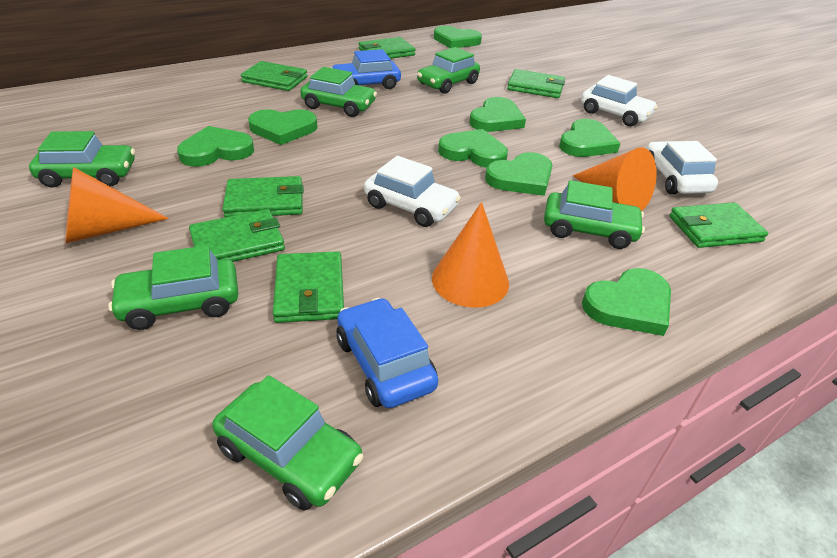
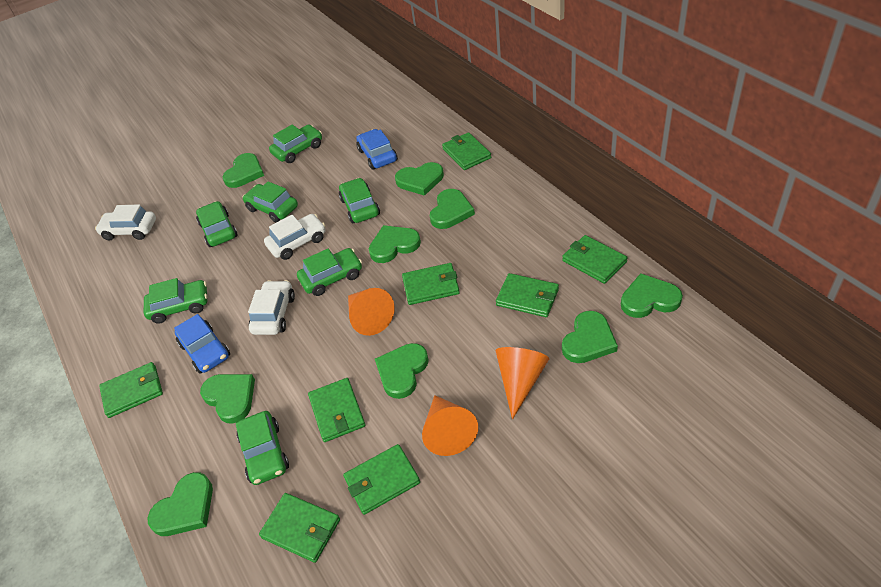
green car: 6 -> 7
green heart: 8 -> 9
green wallet: 7 -> 8

